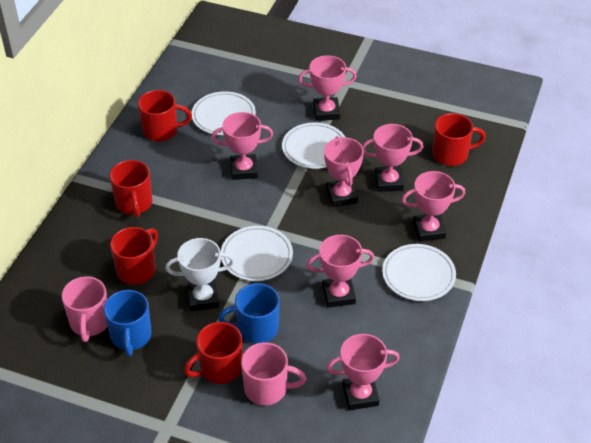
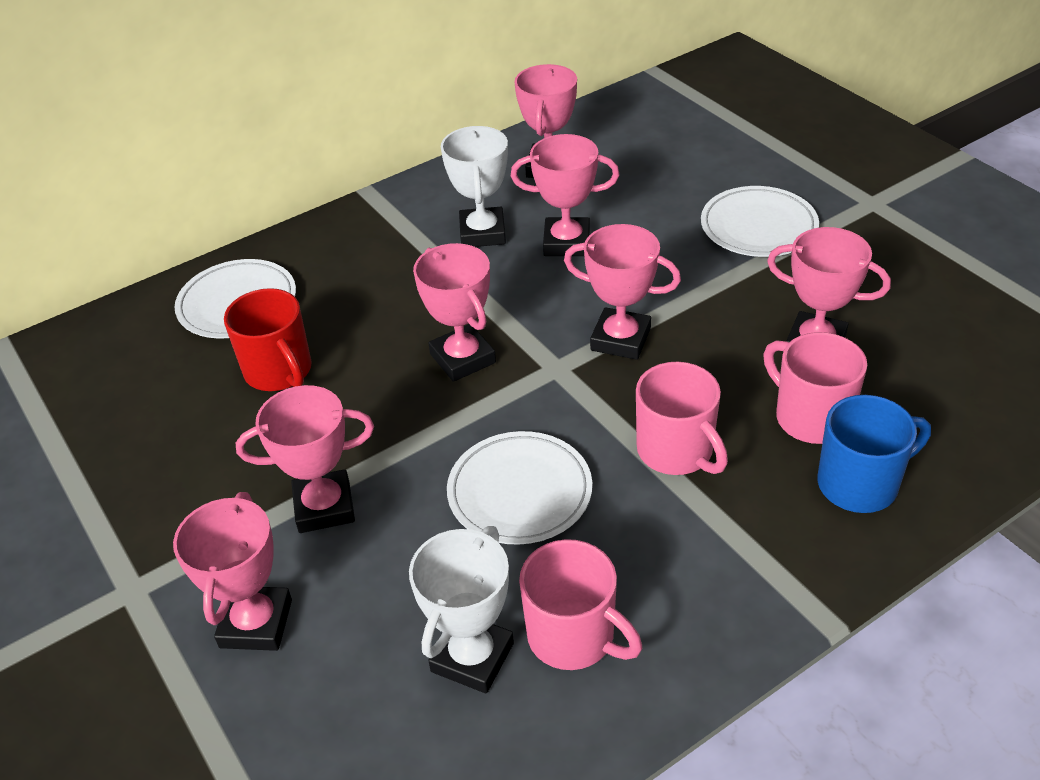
blue mug: 2 -> 1
pink mug: 2 -> 3
red mug: 5 -> 1
white plate: 4 -> 3
white trophy: 1 -> 2

